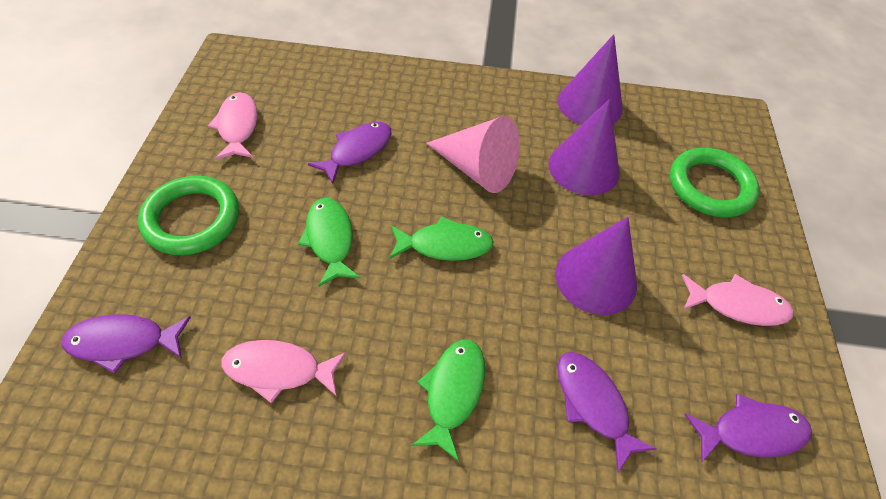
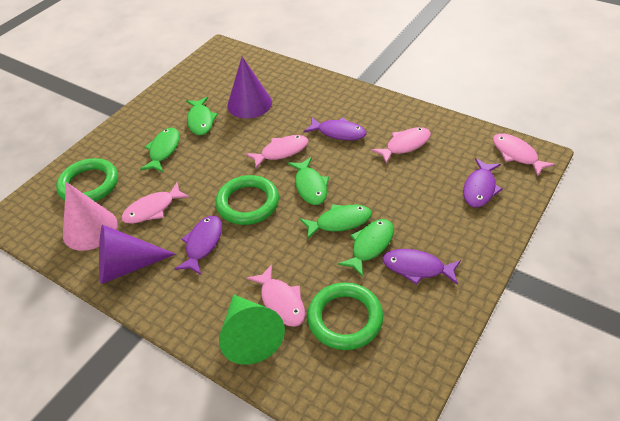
green cone: 0 -> 1
green fish: 3 -> 5
green ring: 2 -> 3
pink fish: 3 -> 5
purple cone: 3 -> 2

